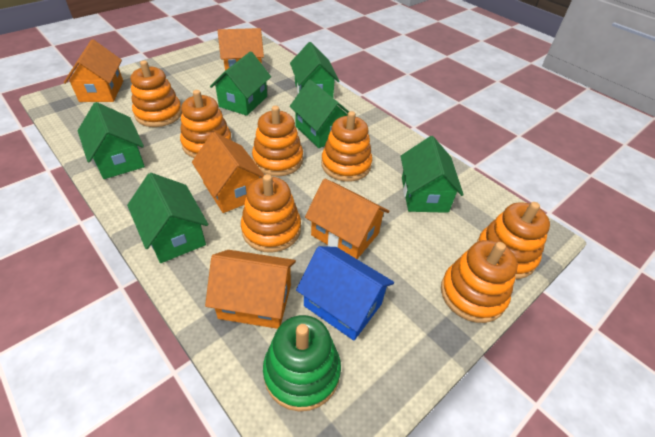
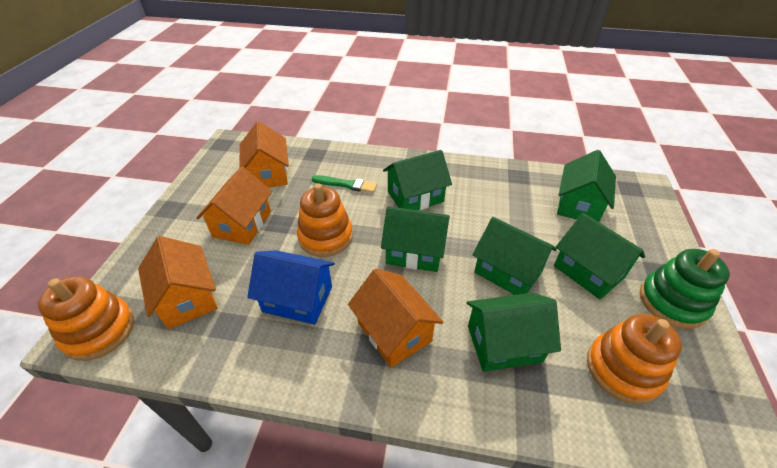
green brush: 0 -> 1
orange house: 5 -> 4
orange stacking toy: 7 -> 3

